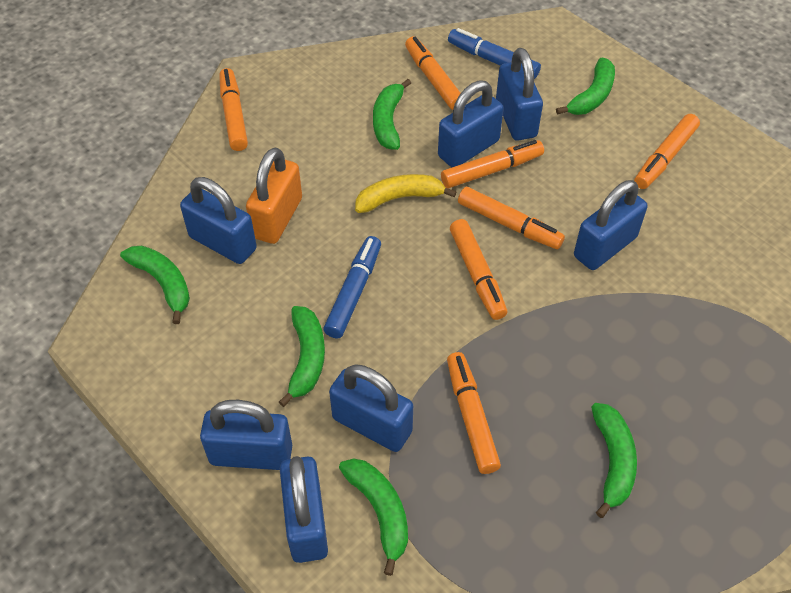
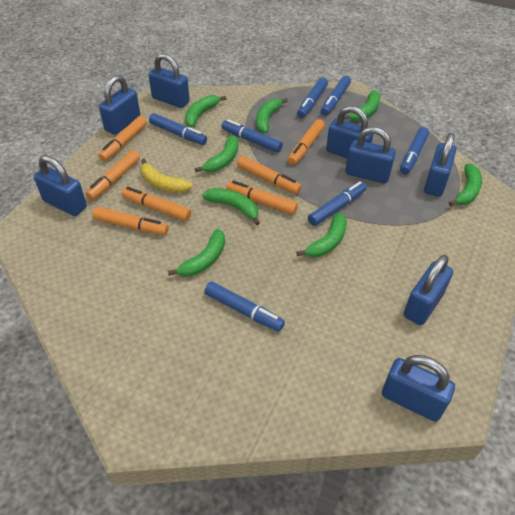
blue marker: 2 -> 7
blue padlock: 7 -> 8
green banana: 6 -> 8
orange padlock: 1 -> 0

